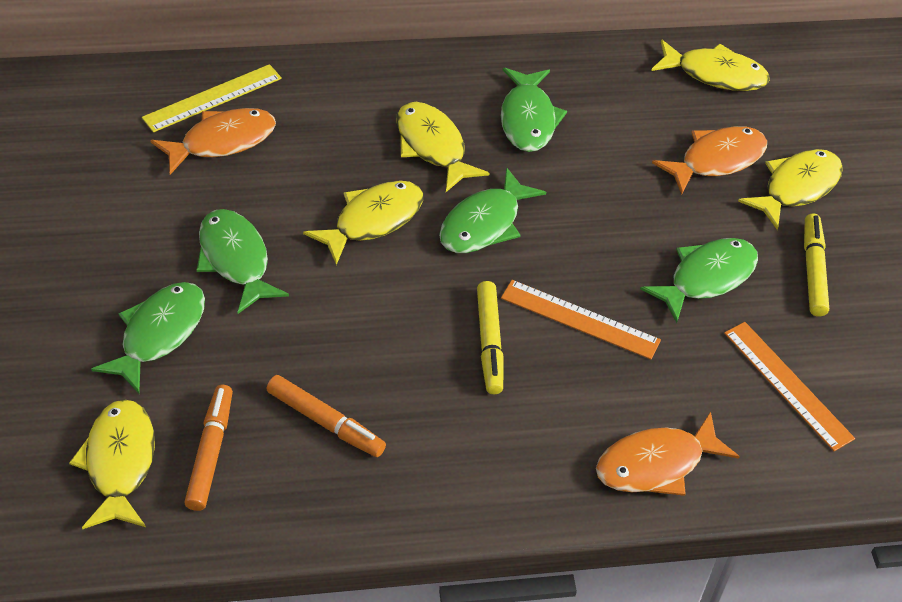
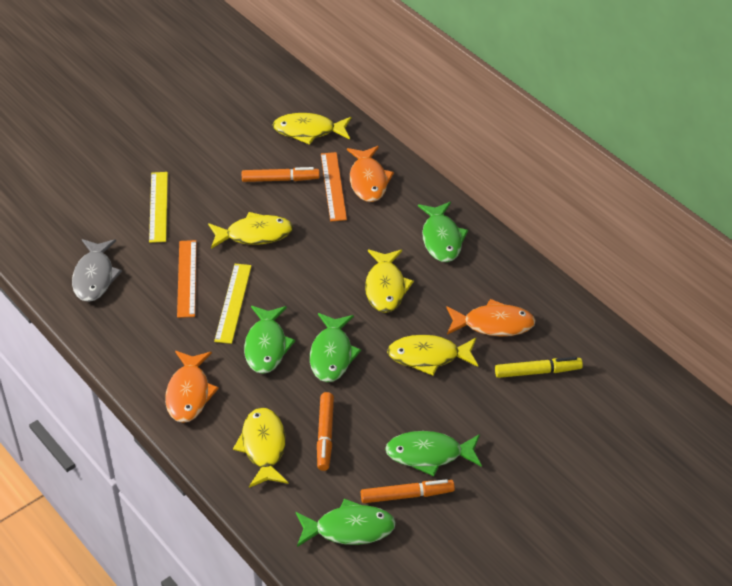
grey fish: 0 -> 1
orange marker: 2 -> 3
yellow marker: 2 -> 1
yellow ruler: 1 -> 2

